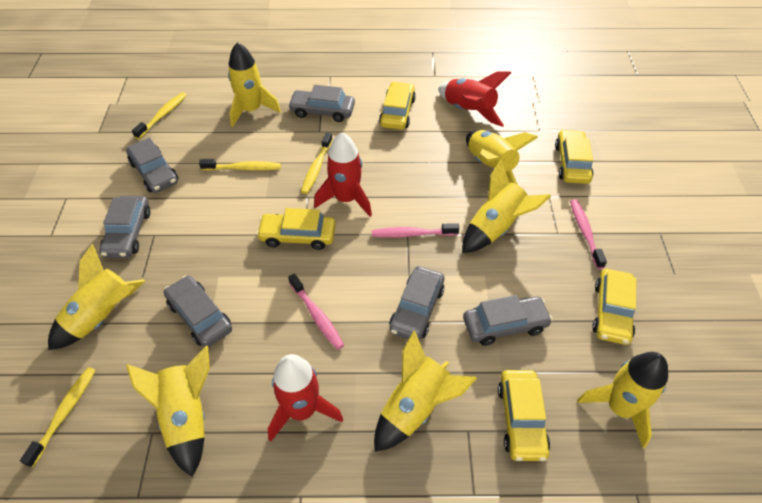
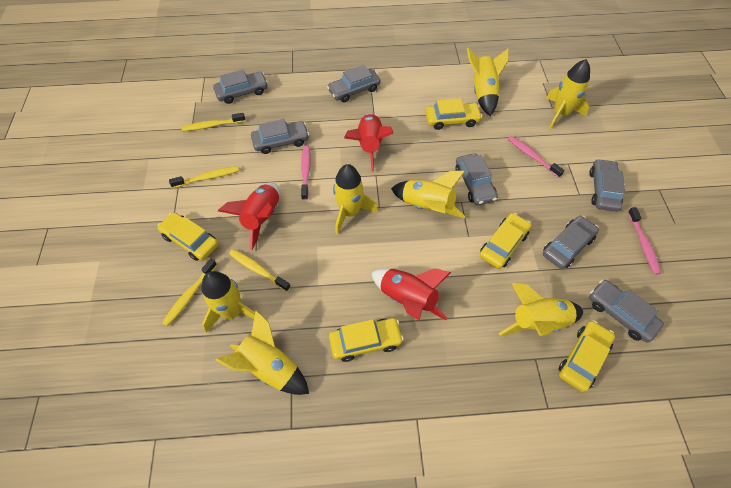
grey car: 6 -> 7

